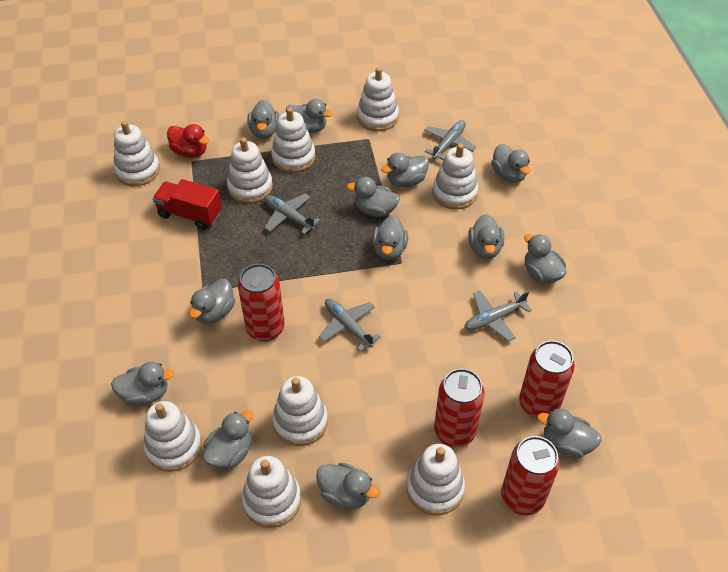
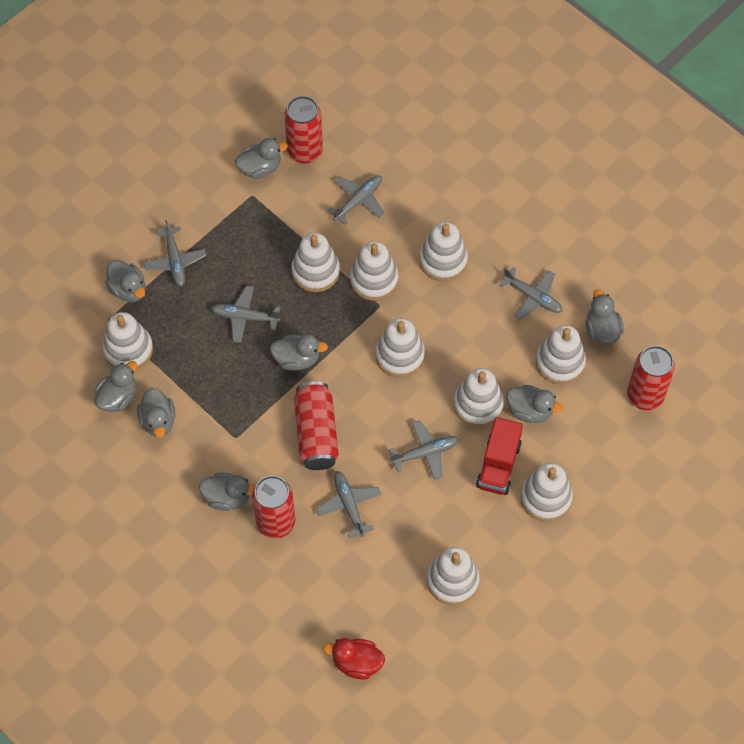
grey duck: 13 -> 8
grey plane: 4 -> 6

